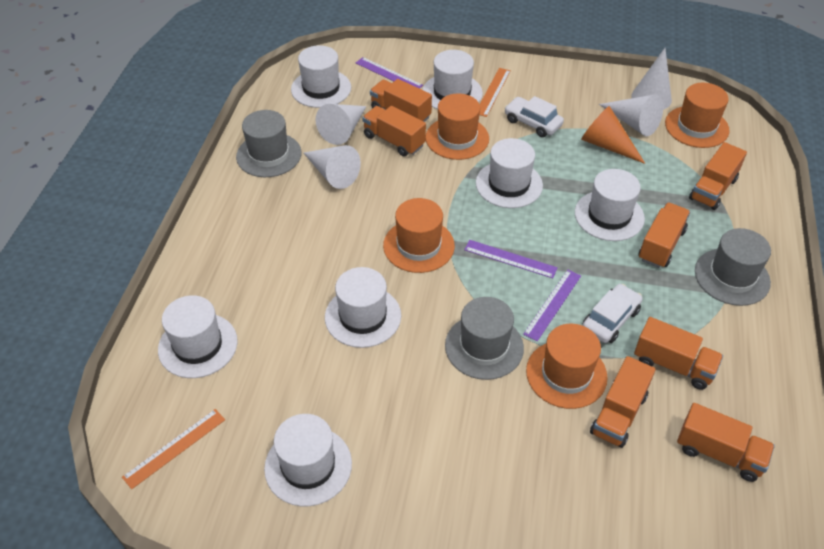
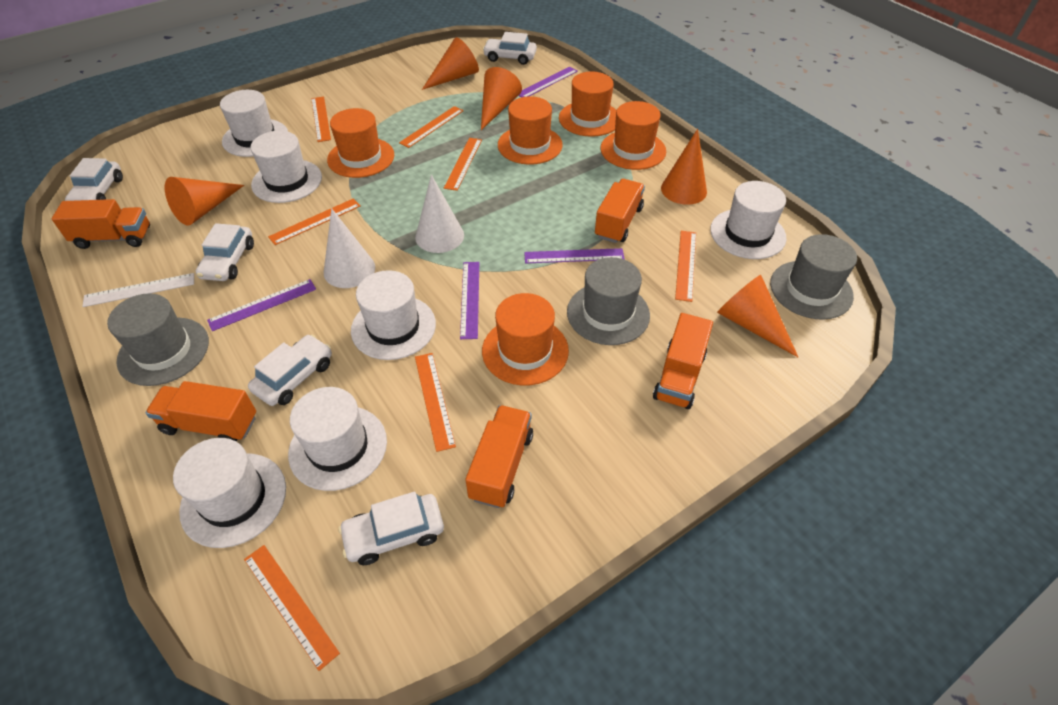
orange cone: 1 -> 5
orange hat: 4 -> 5
orange ruler: 2 -> 7
orange truck: 7 -> 5
purple ruler: 3 -> 4
white car: 2 -> 5
white cone: 4 -> 2
white hat: 7 -> 6
white ruler: 0 -> 1

